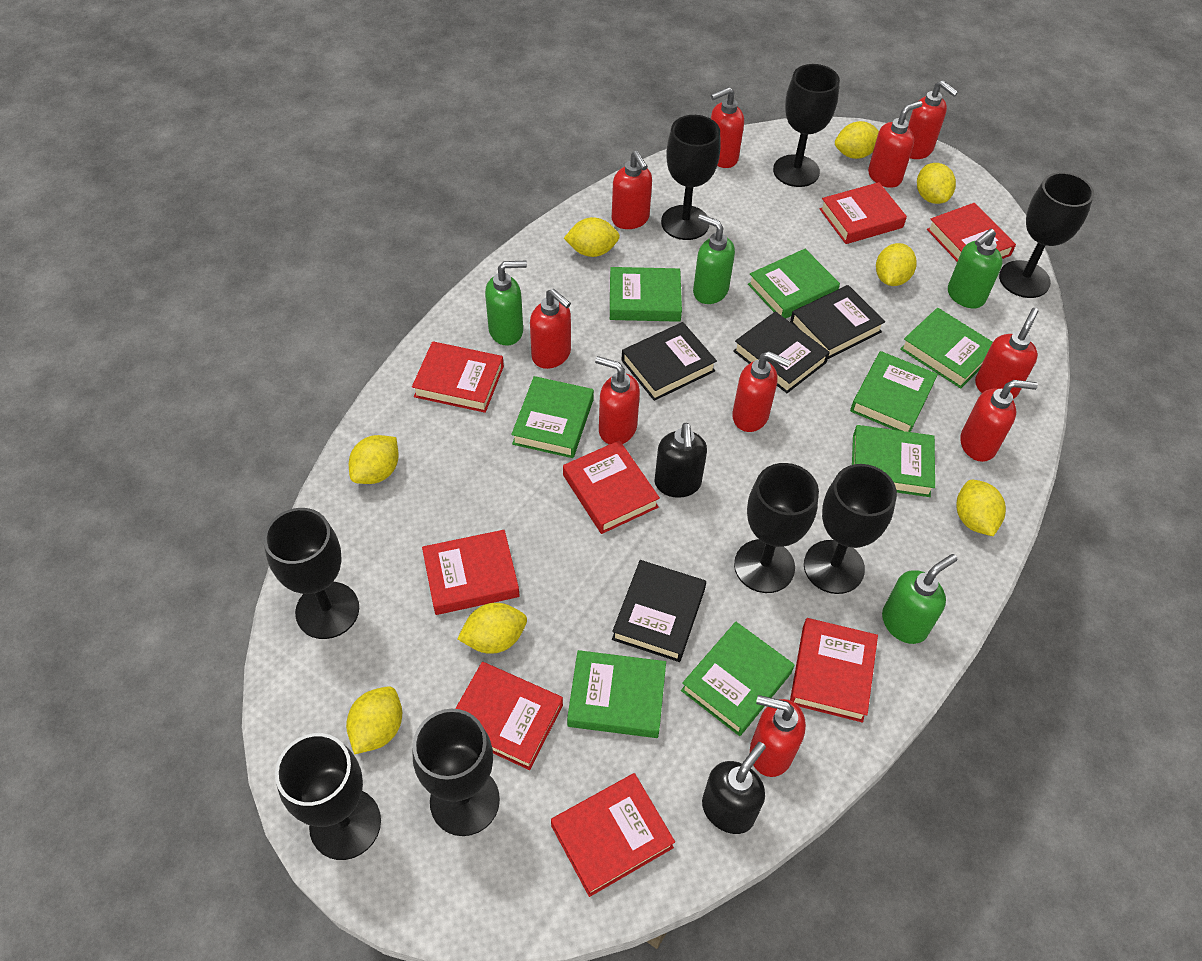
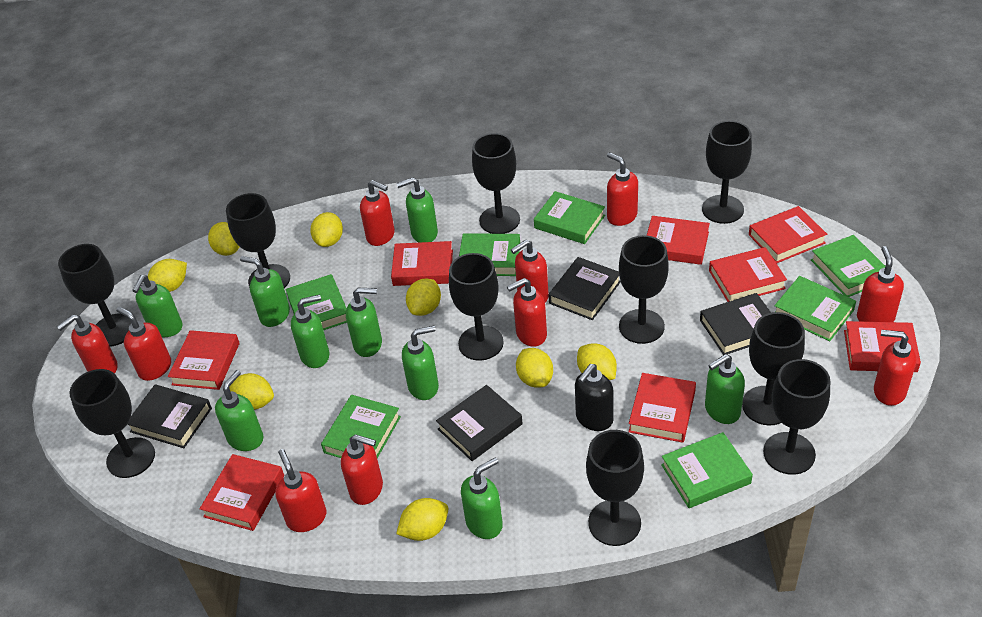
black goblet: 8 -> 10
black soap dispenser: 2 -> 1
green book: 8 -> 7
green soap dispenser: 4 -> 9

